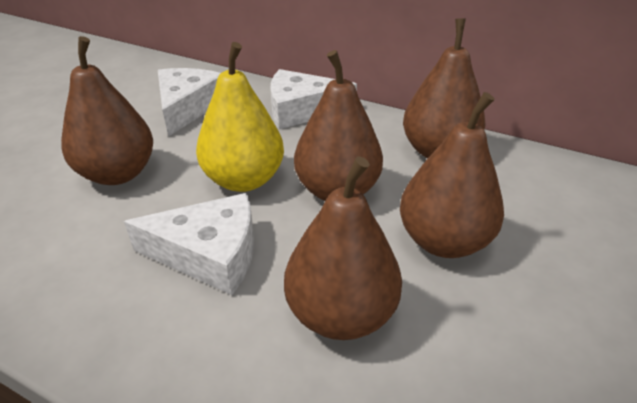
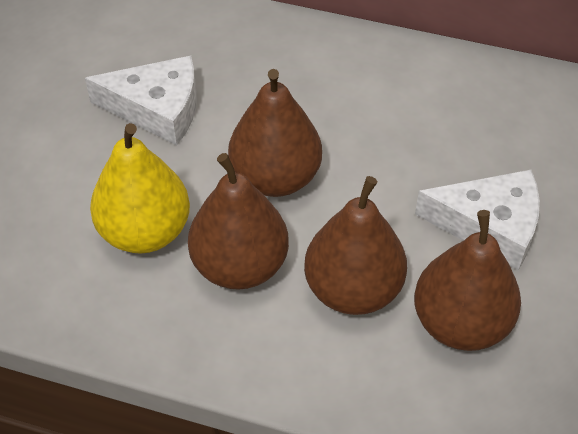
brown pear: 5 -> 4
white cheese: 3 -> 2

